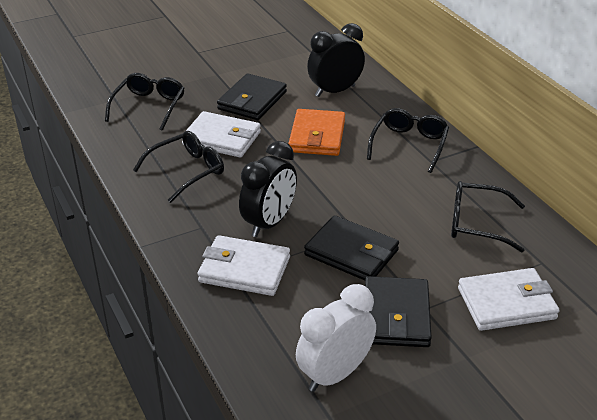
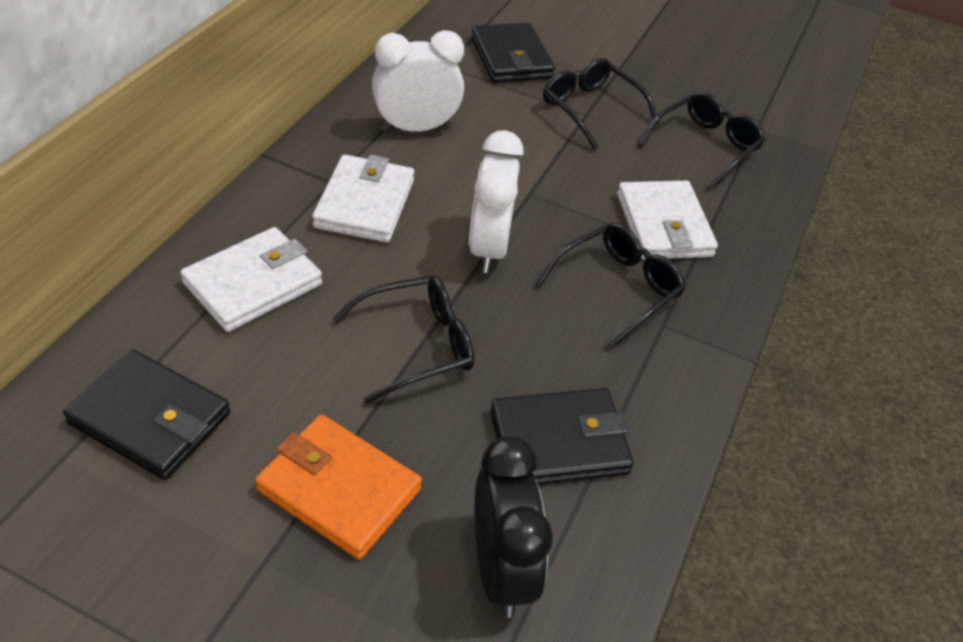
black clock: 2 -> 1
white clock: 1 -> 2

